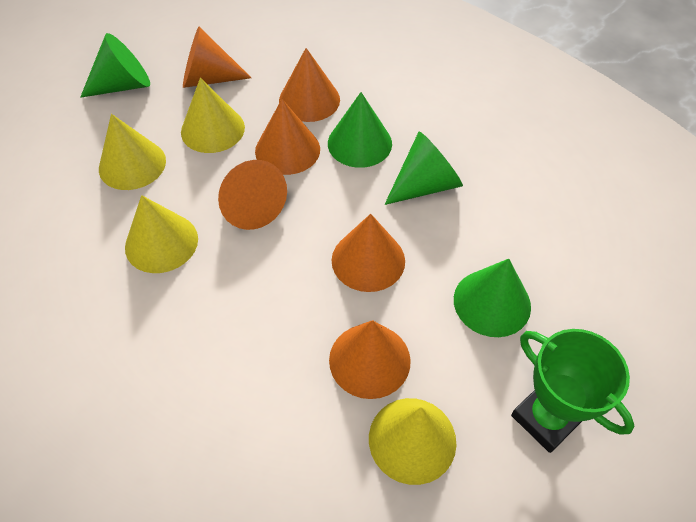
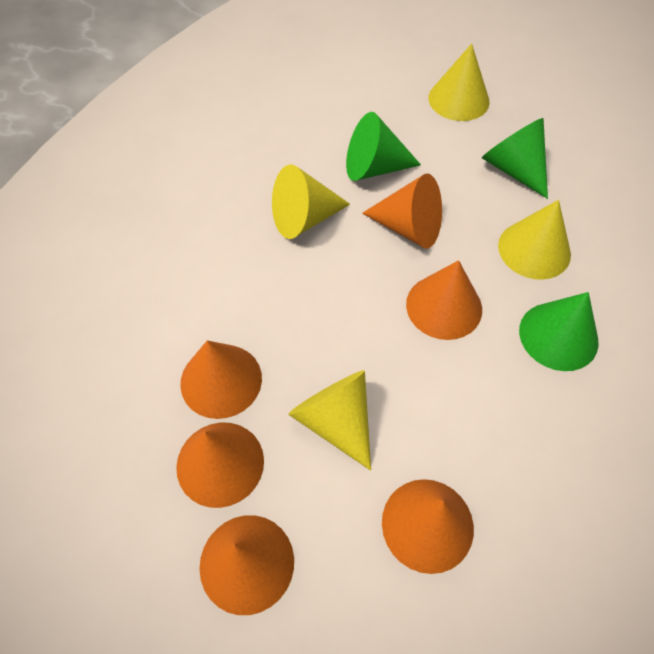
green cone: 4 -> 3
green trophy: 1 -> 0

